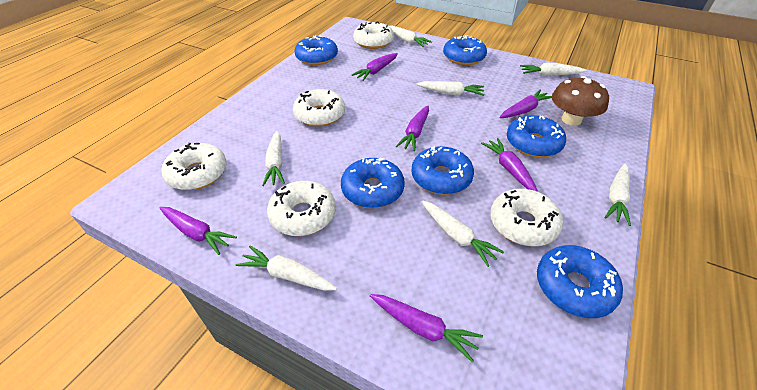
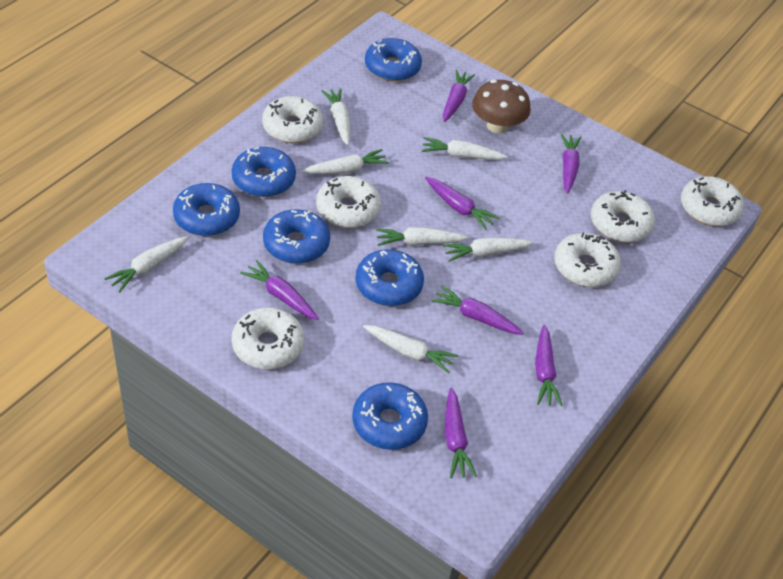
purple carrot: 6 -> 7
white donut: 5 -> 6

